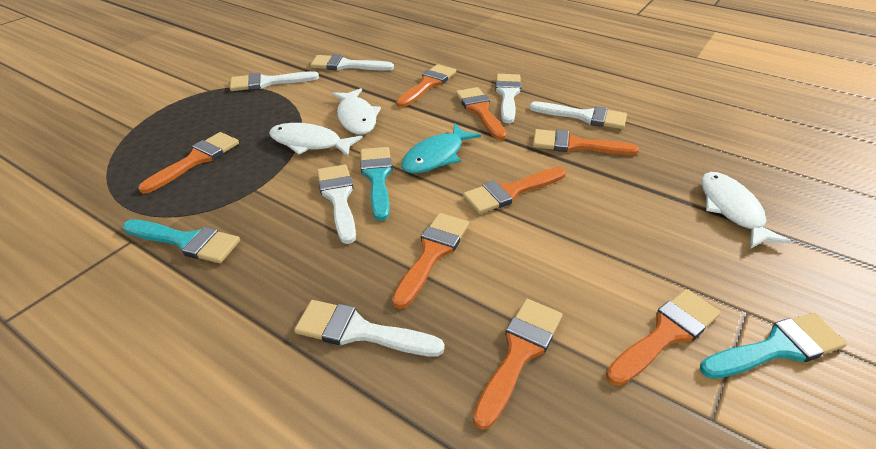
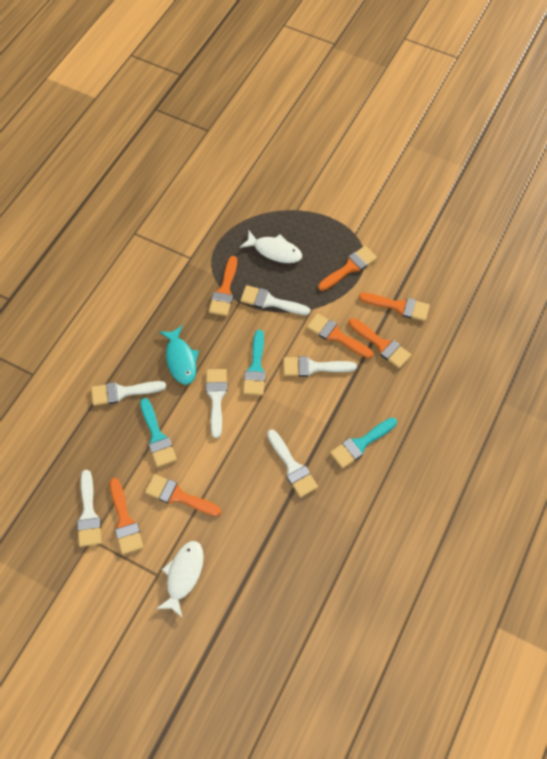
orange brush: 8 -> 7
white fish: 3 -> 2

